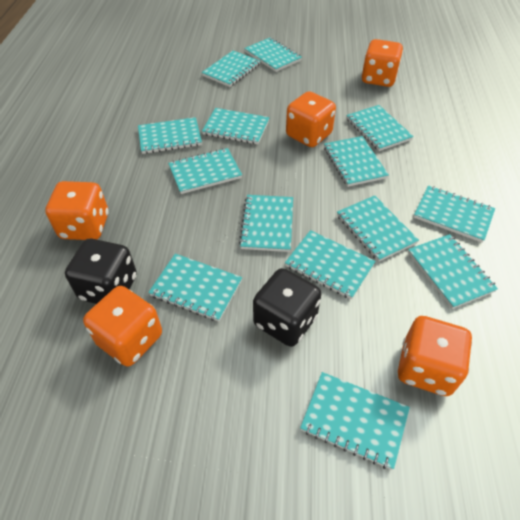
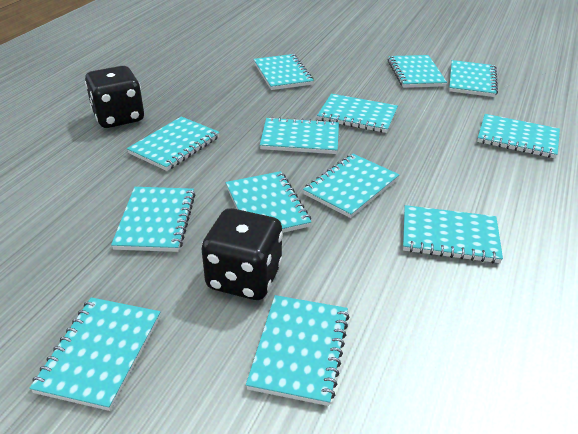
orange dice: 5 -> 0
turquoise notebook: 14 -> 13

